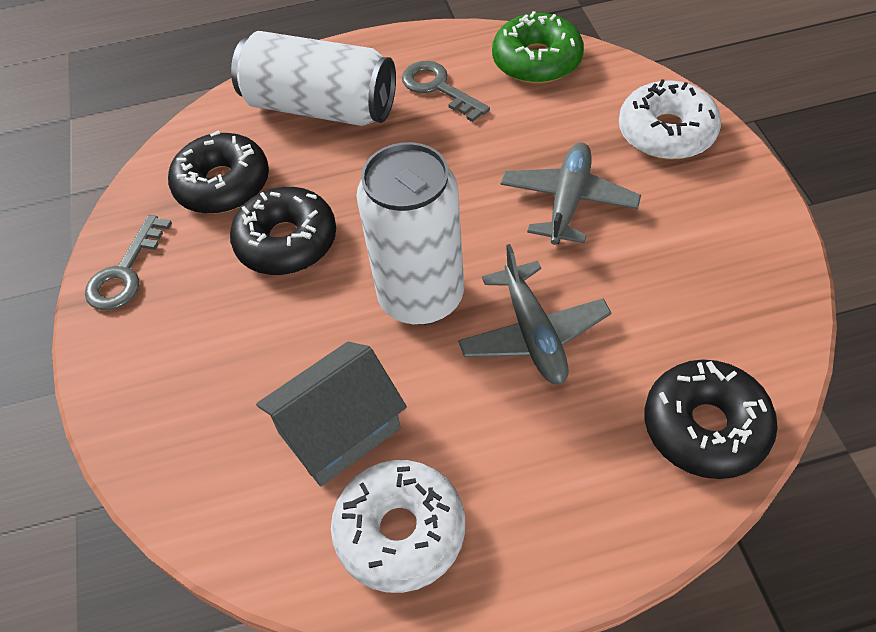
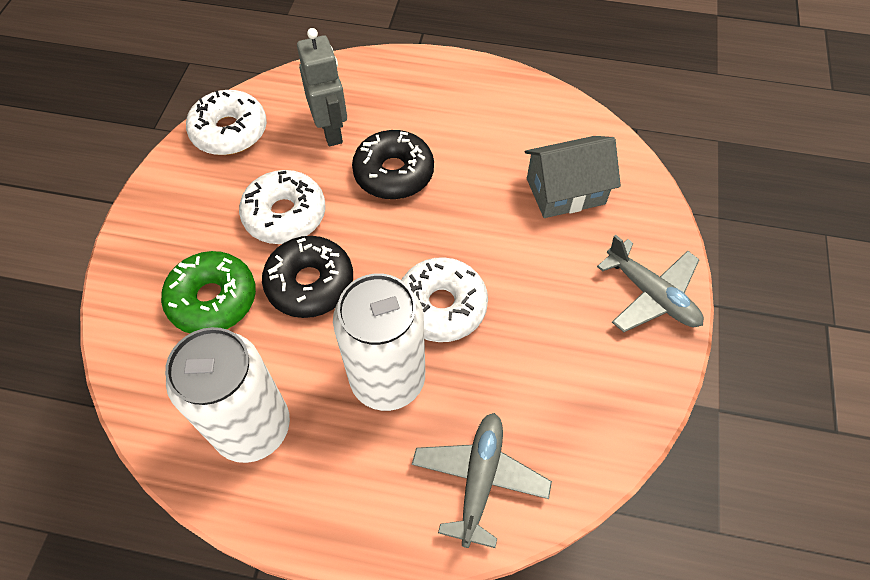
black donut: 3 -> 2
grey key: 2 -> 0
grey robot: 0 -> 1
white donut: 2 -> 3

